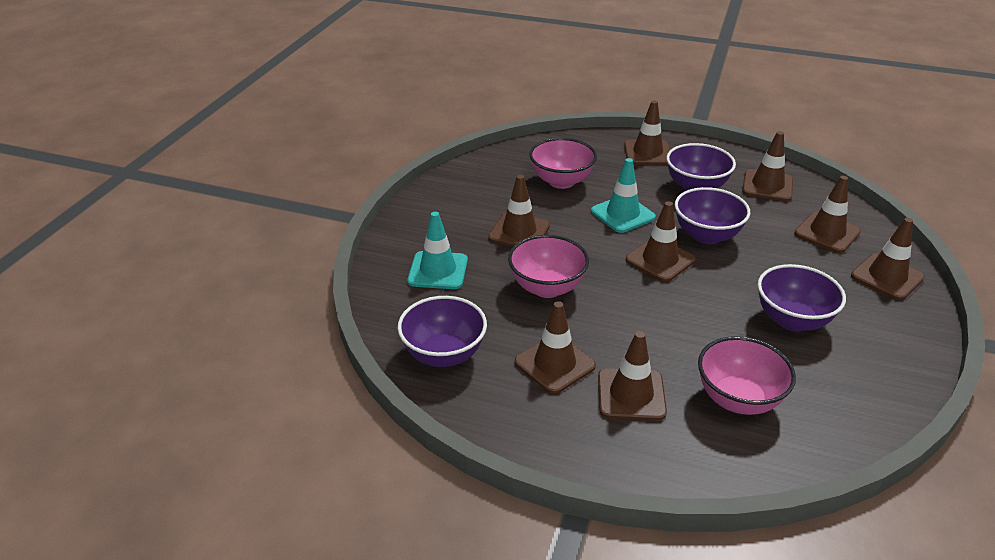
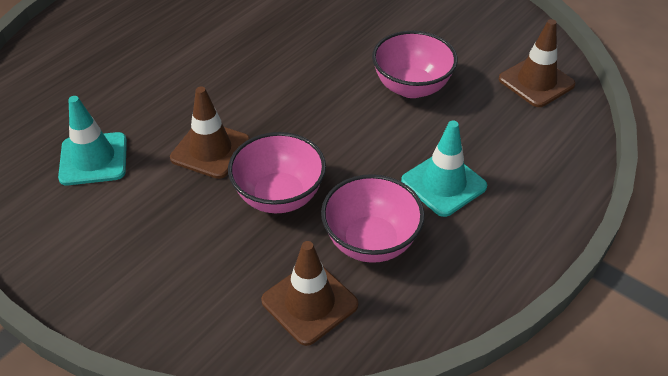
brown traffic cone: 8 -> 3
purple bowl: 4 -> 0

